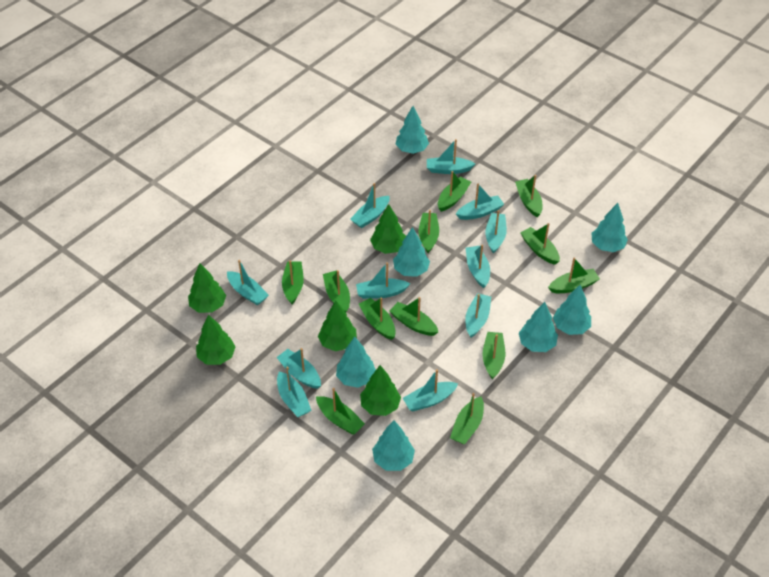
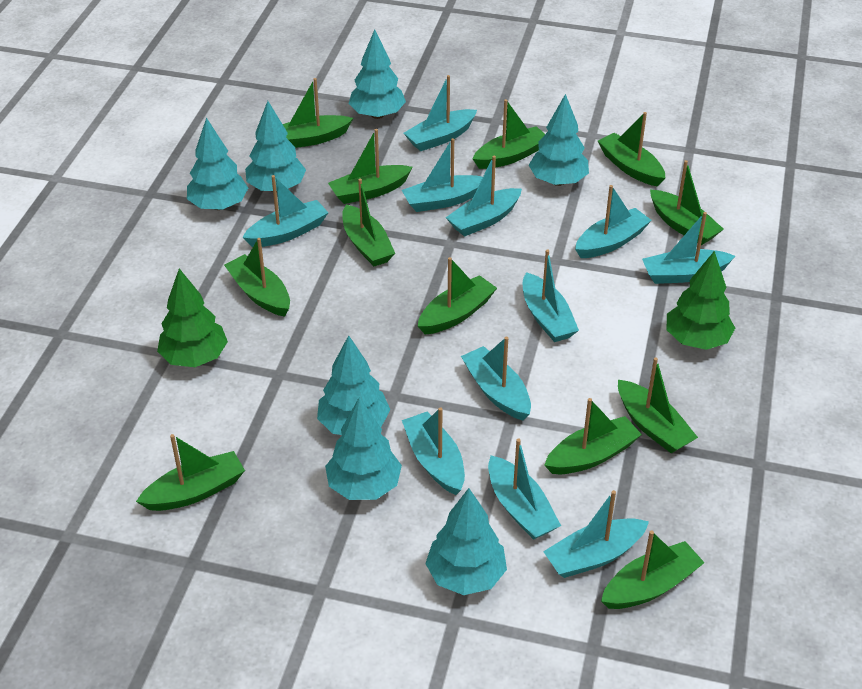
green tree: 5 -> 2

